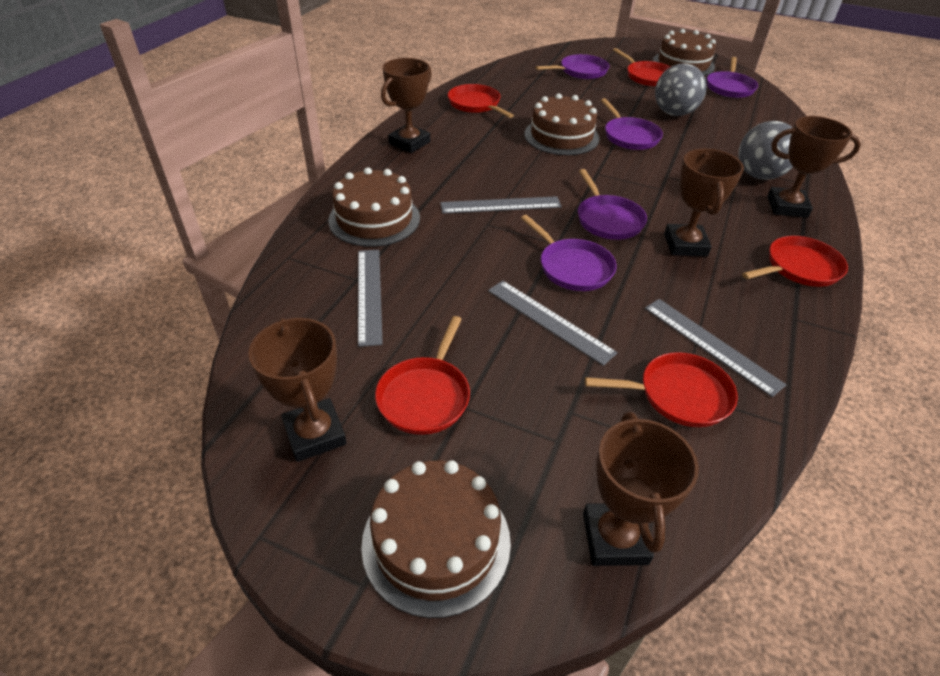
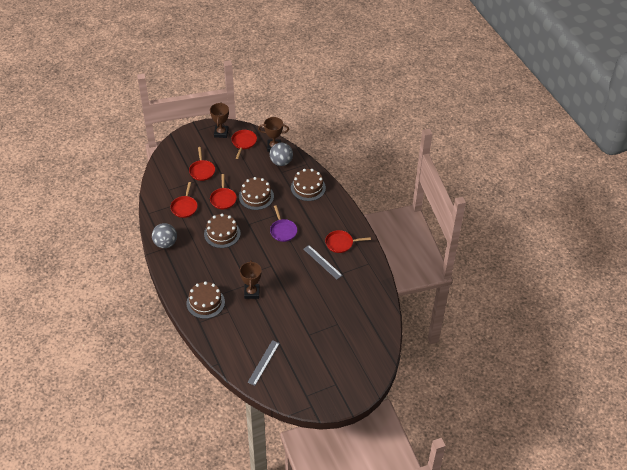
brown trophy: 5 -> 3
grey ruler: 4 -> 2
purple pan: 5 -> 1

